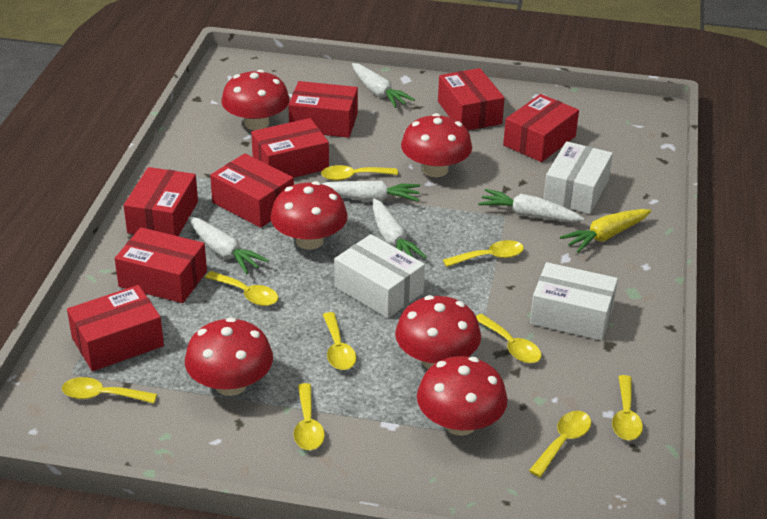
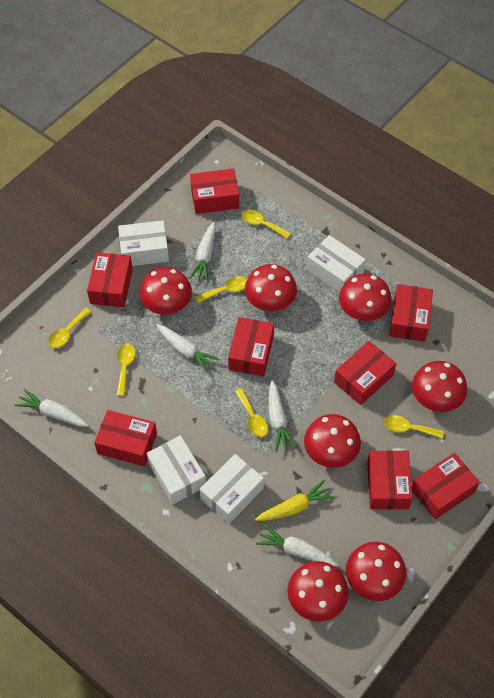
red mushroom: 6 -> 7
white box: 3 -> 4
yellow spoon: 9 -> 6

